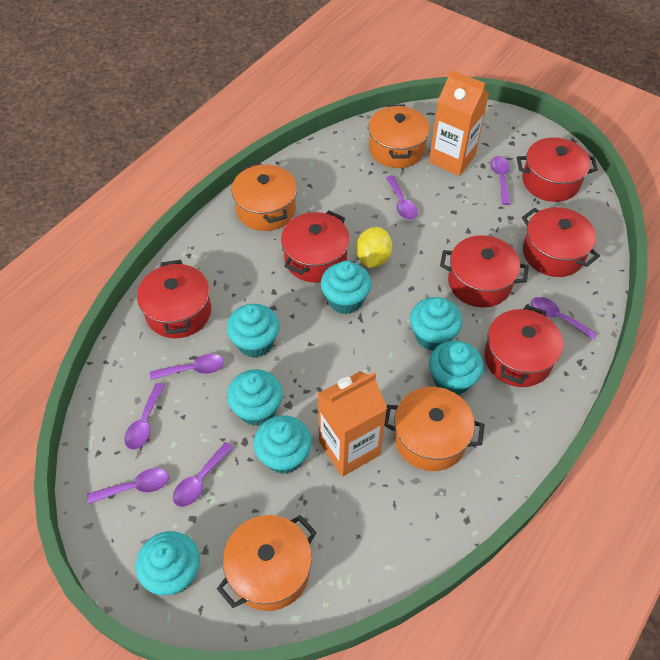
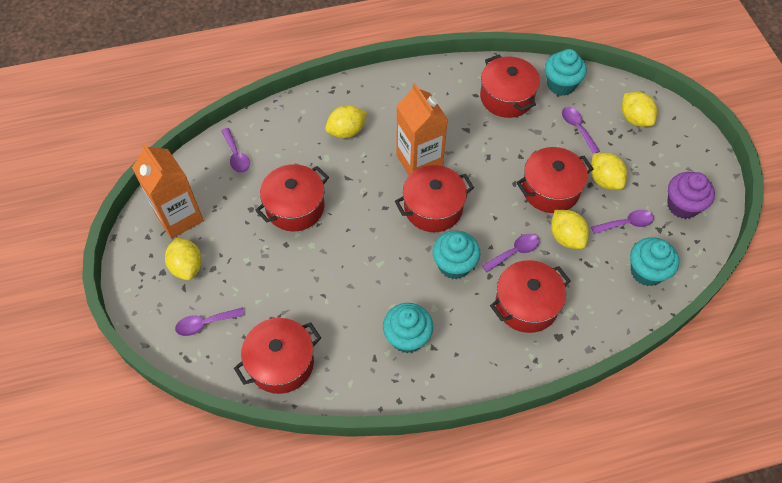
orange pot: 4 -> 0
purple cupcake: 0 -> 1
purple spoon: 7 -> 5
turquoise cupcake: 7 -> 4
yellow lemon: 1 -> 5

